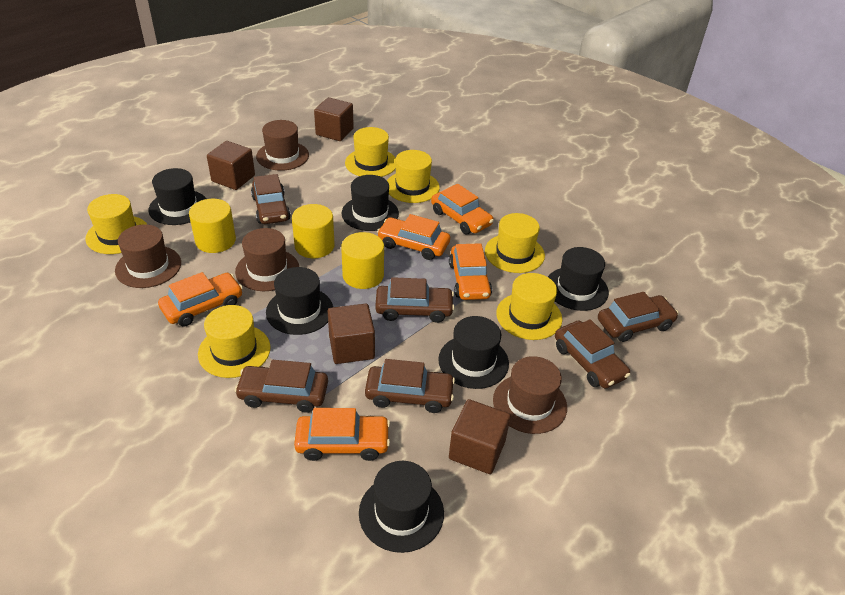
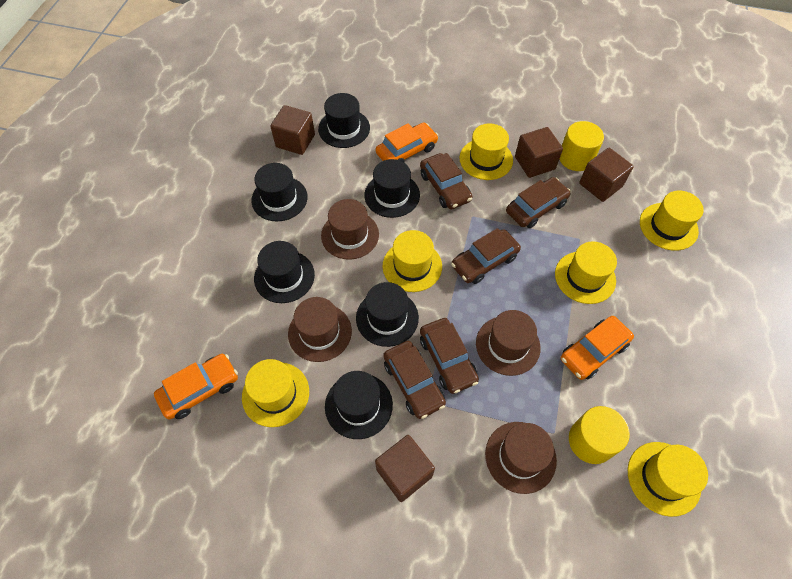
brown car: 6 -> 5
orange car: 5 -> 3
yellow cylinder: 3 -> 2

